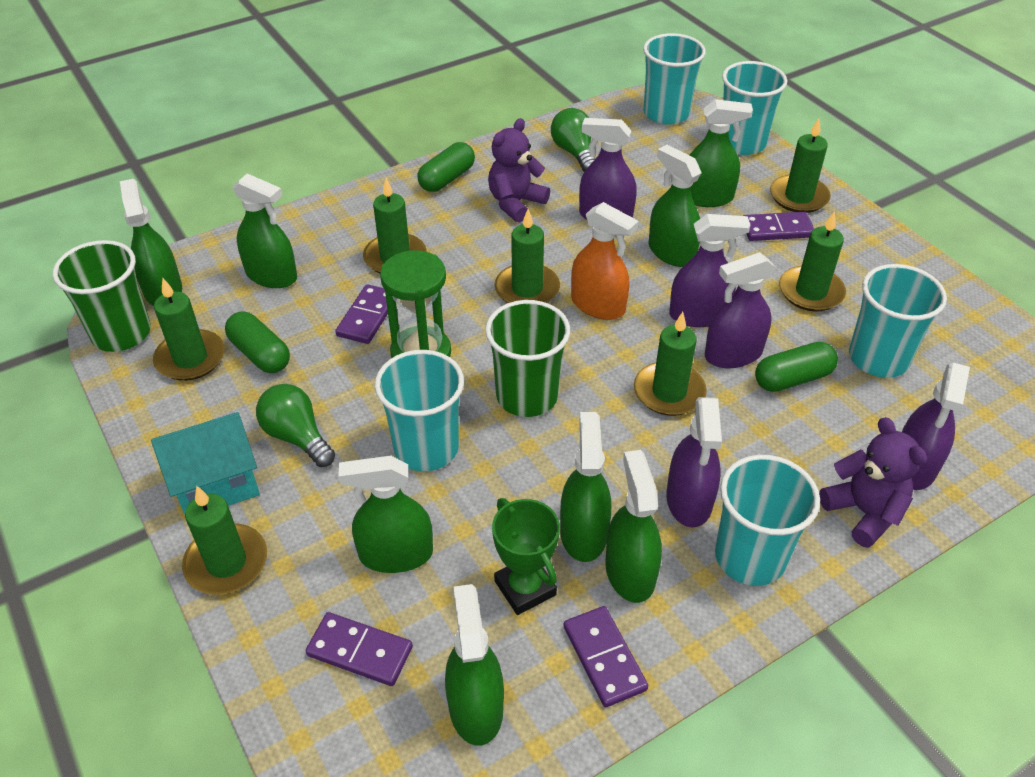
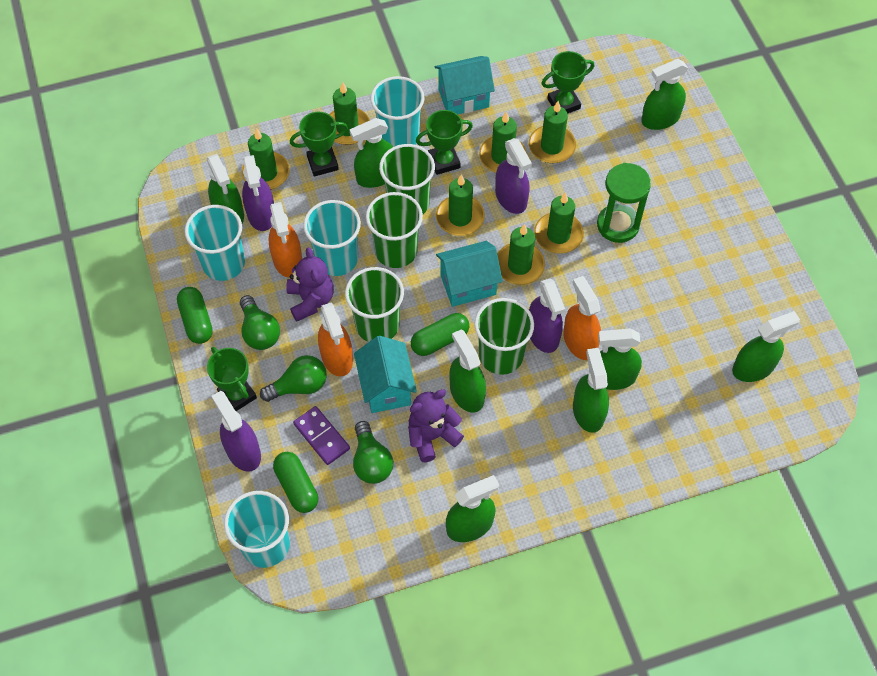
green cup: 2 -> 4
green light bulb: 2 -> 3
green trophy: 1 -> 4
orange spray bottle: 1 -> 3
purple domino: 4 -> 1
purple spray bottle: 5 -> 4
turquoise cup: 5 -> 4
turquoise house: 1 -> 3

